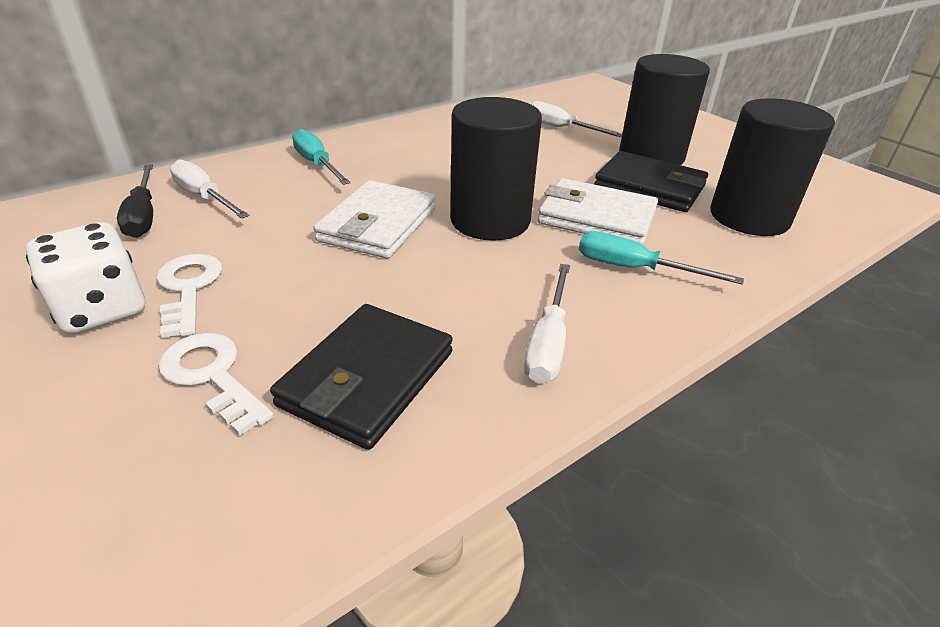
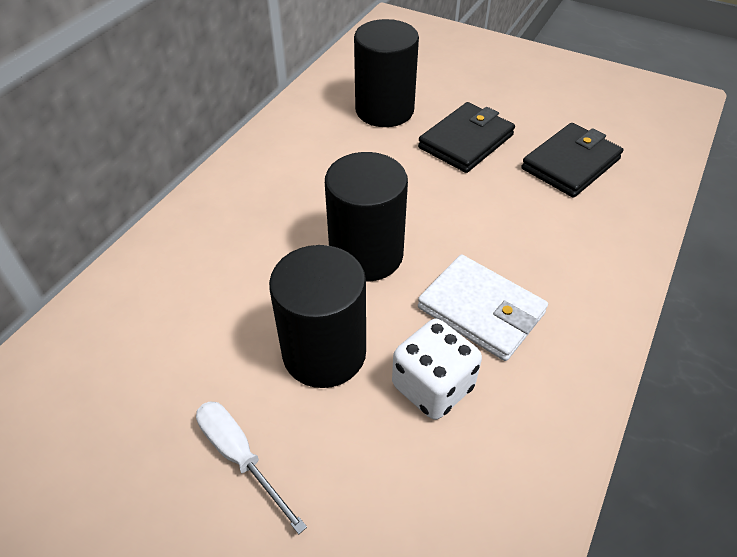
black screwdriver: 1 -> 0
turquoise screwdriver: 2 -> 0
white key: 2 -> 0
white screwdriver: 3 -> 1
white wallet: 2 -> 1

